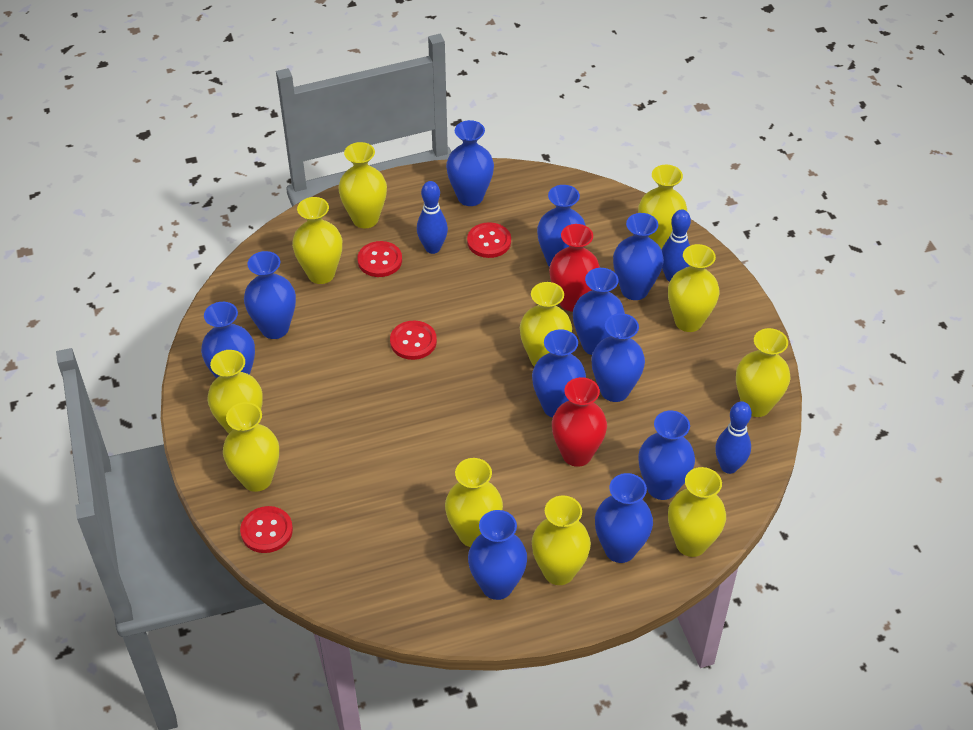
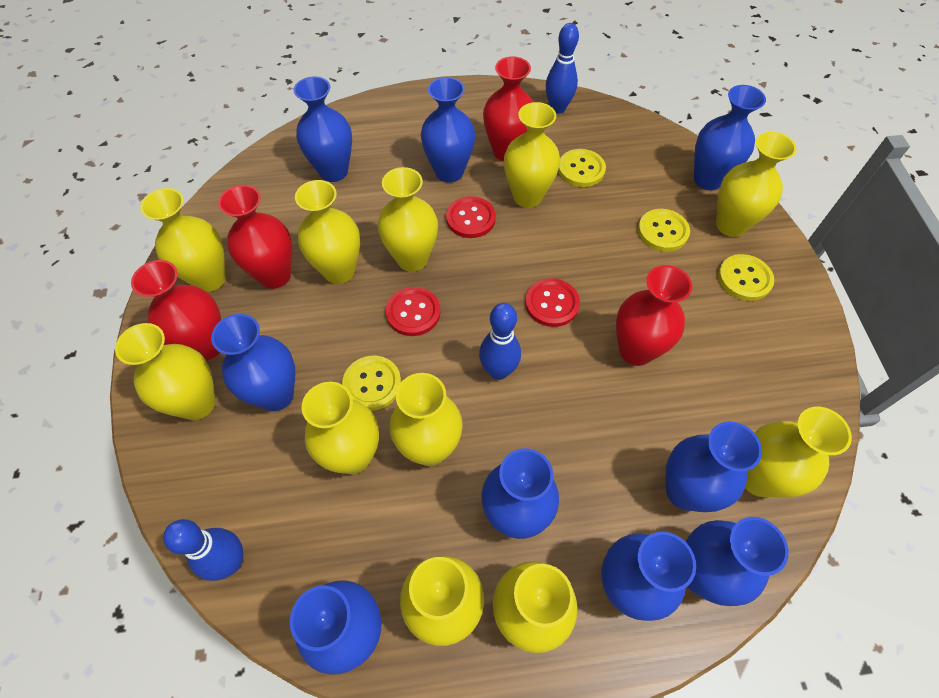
blue vase: 11 -> 9
red button: 4 -> 3
red vase: 2 -> 4
yellow button: 0 -> 4

